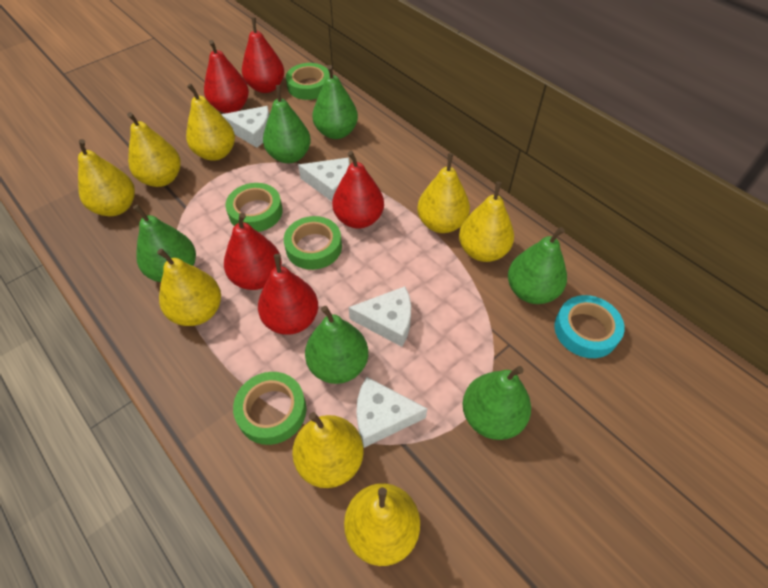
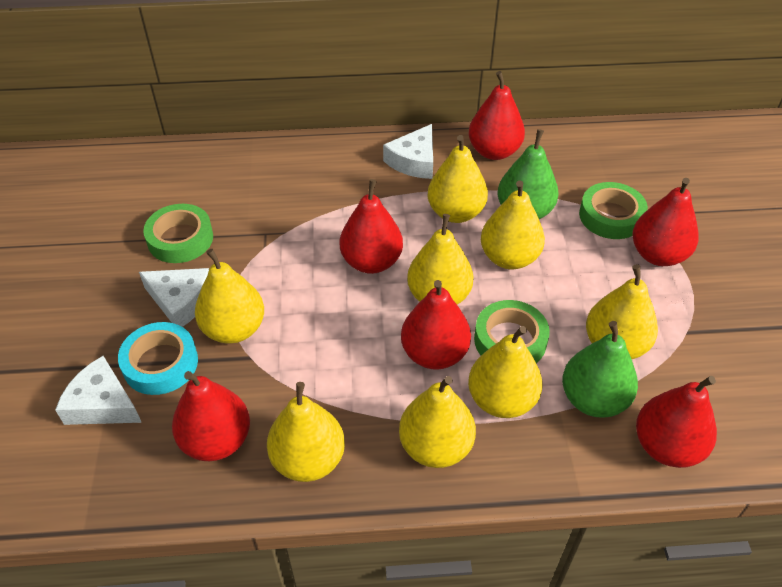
green pear: 6 -> 2
green tape: 4 -> 3
red pear: 5 -> 6
white cheese: 4 -> 3

